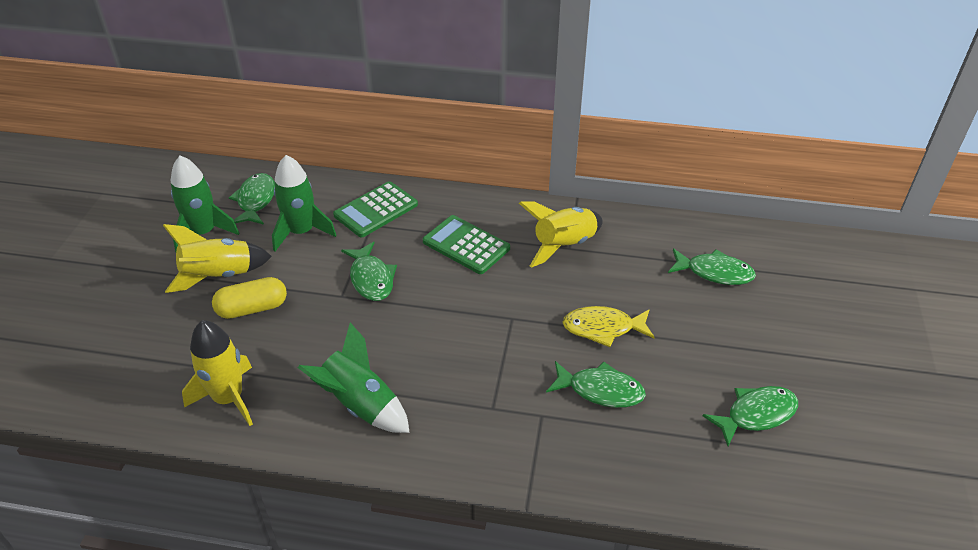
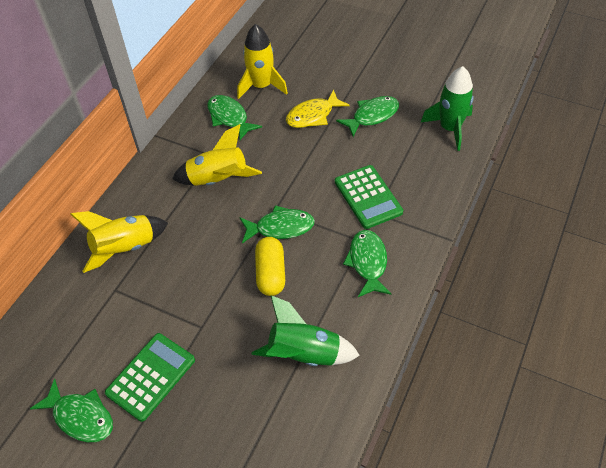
green rocket: 3 -> 2

